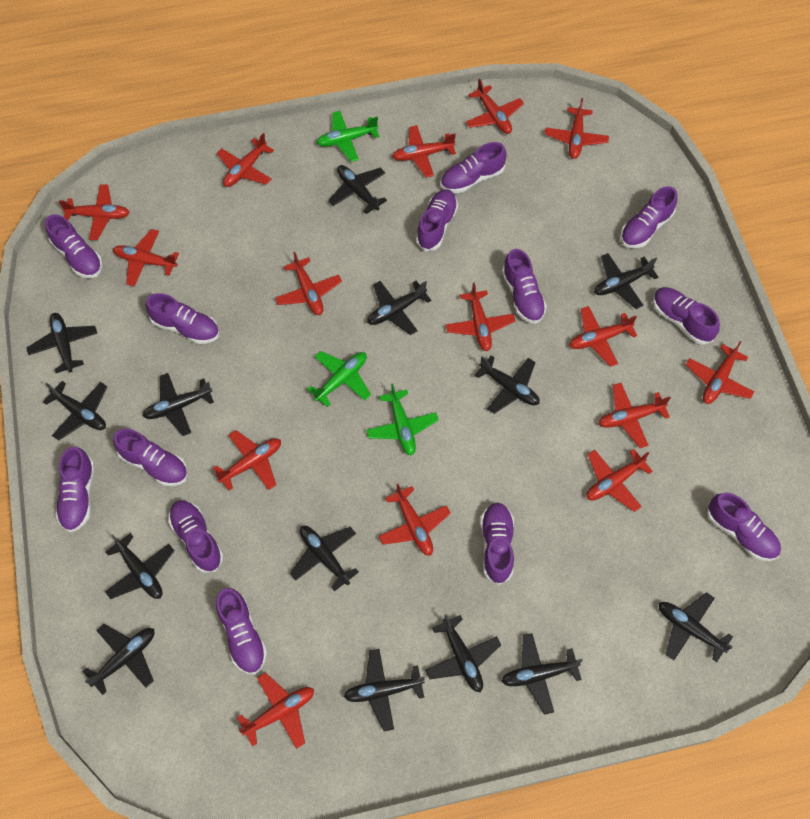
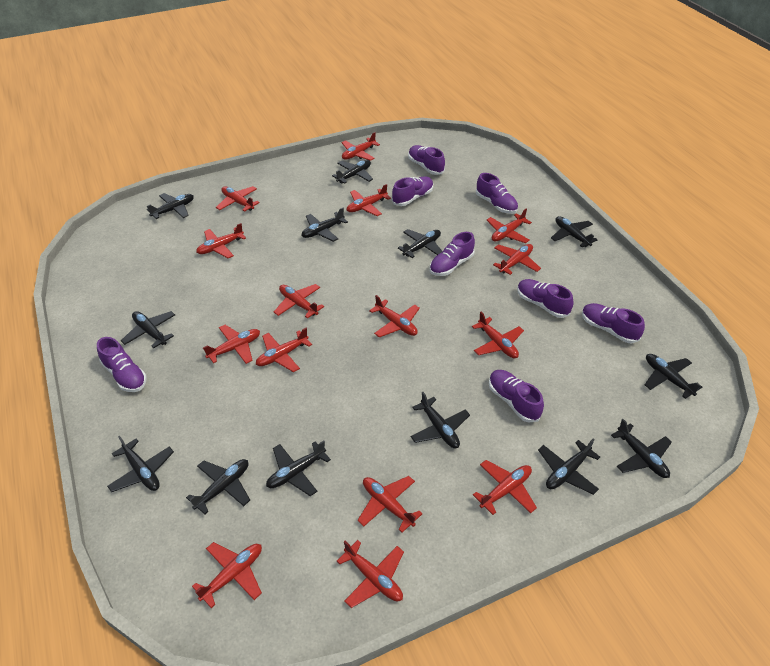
black plane: 14 -> 13
green plane: 3 -> 0
purple shoe: 13 -> 8

